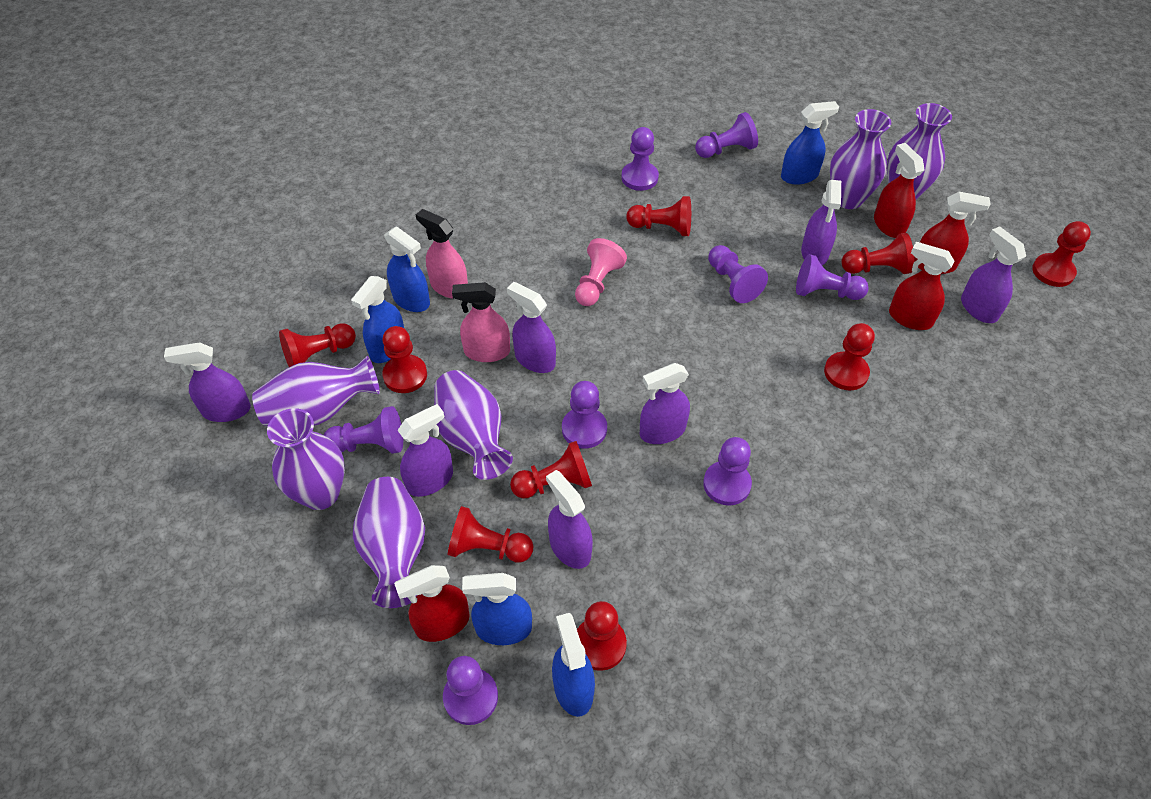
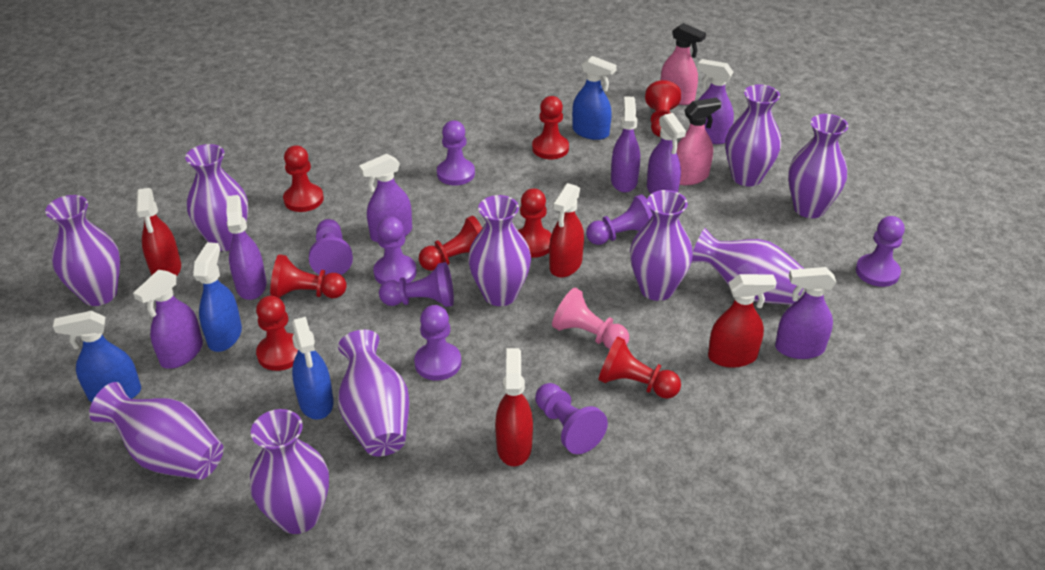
blue spray bottle: 5 -> 4
purple vase: 6 -> 10
red pawn: 9 -> 8

